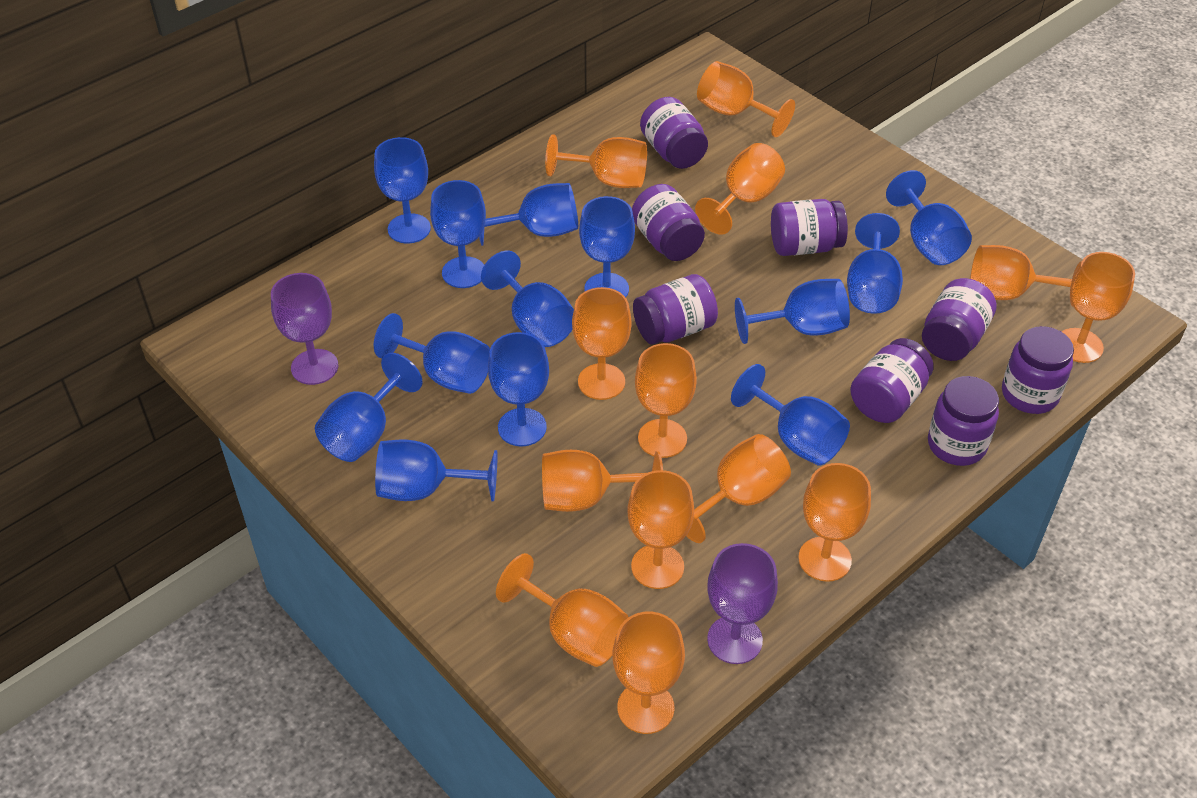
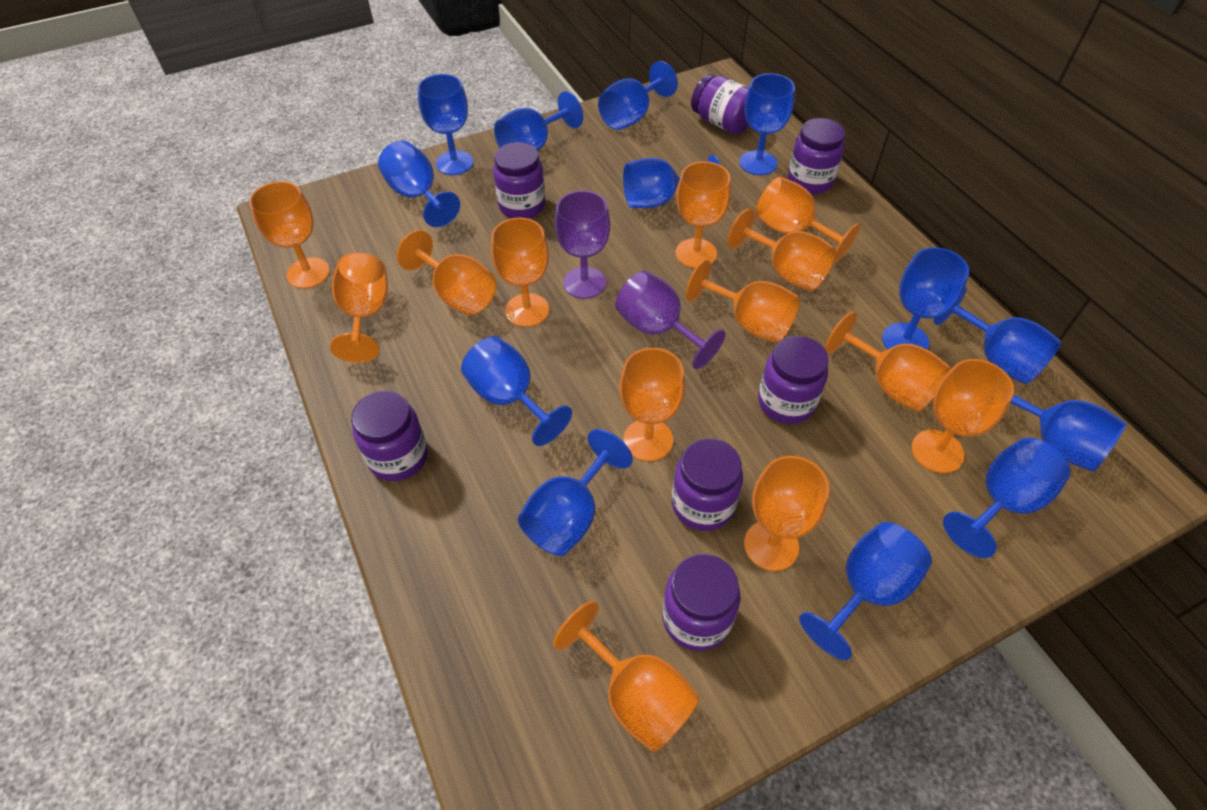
purple jar: 8 -> 7

